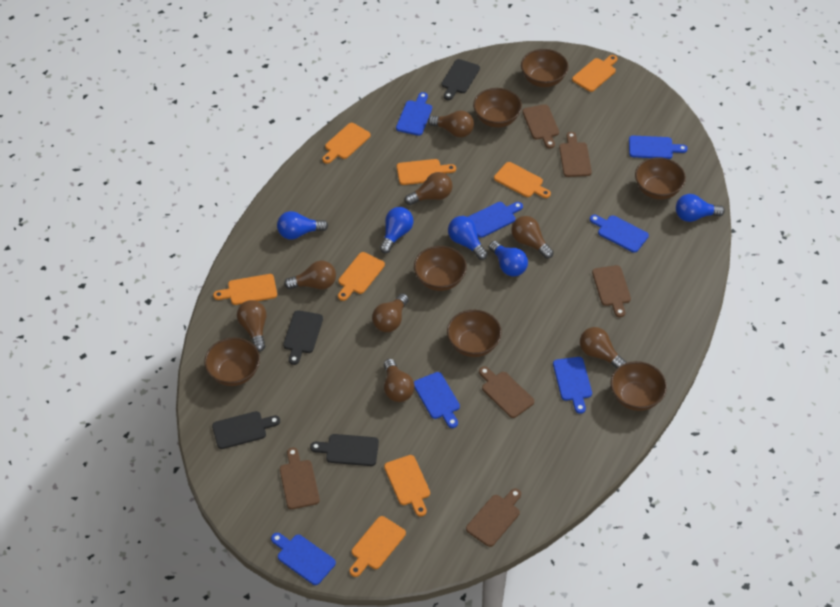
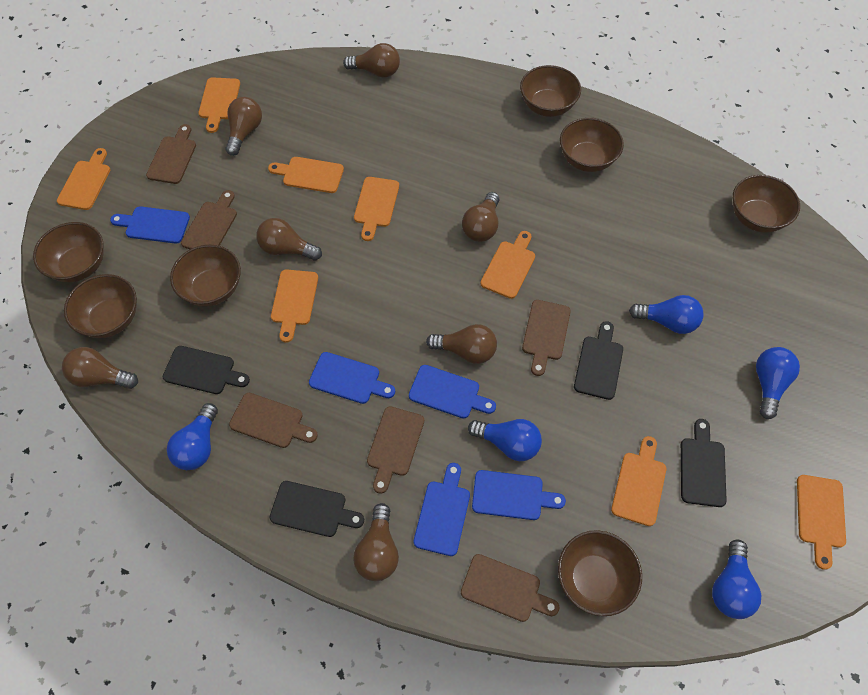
blue cutting board: 7 -> 5
brown light bulb: 8 -> 7

